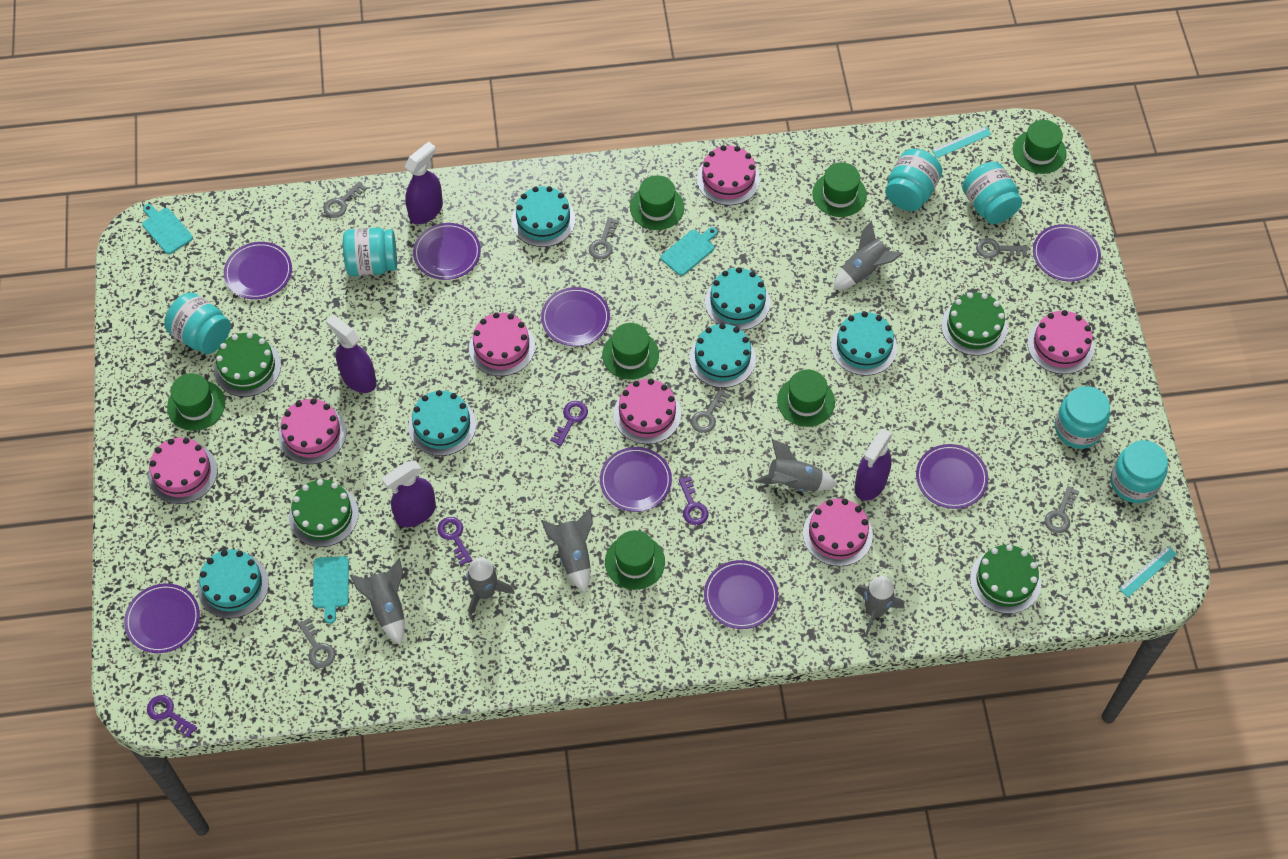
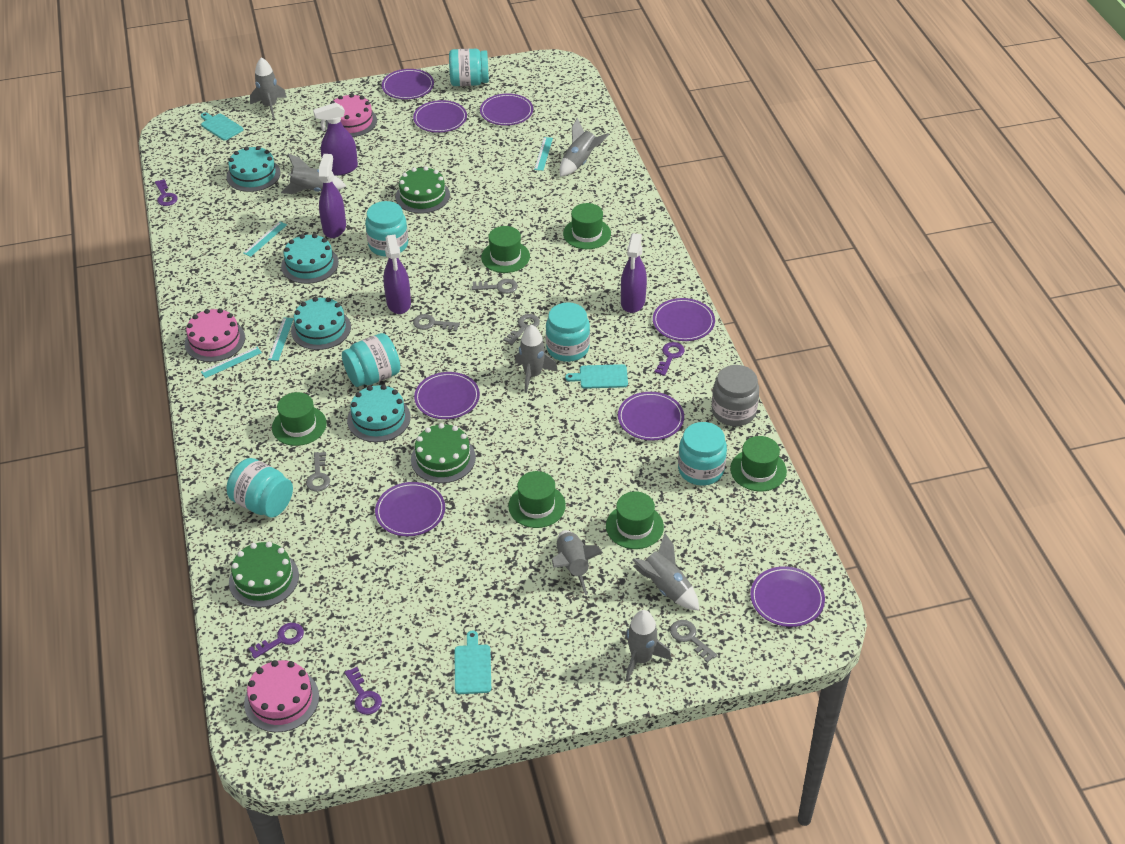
green cake: 4 -> 3
green hat: 7 -> 6
grey jar: 0 -> 1
grey key: 6 -> 5
grey rocket: 6 -> 7
pink cake: 7 -> 3
turquoise cake: 6 -> 4
turquoise ruler: 2 -> 4

